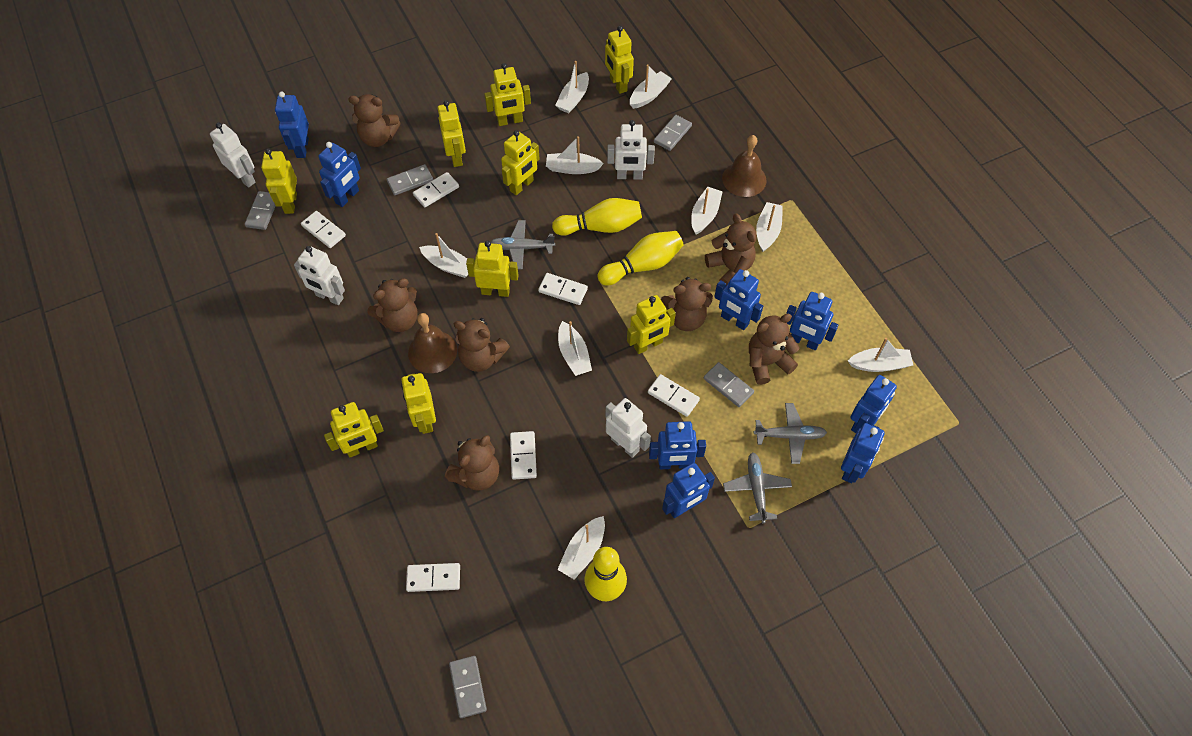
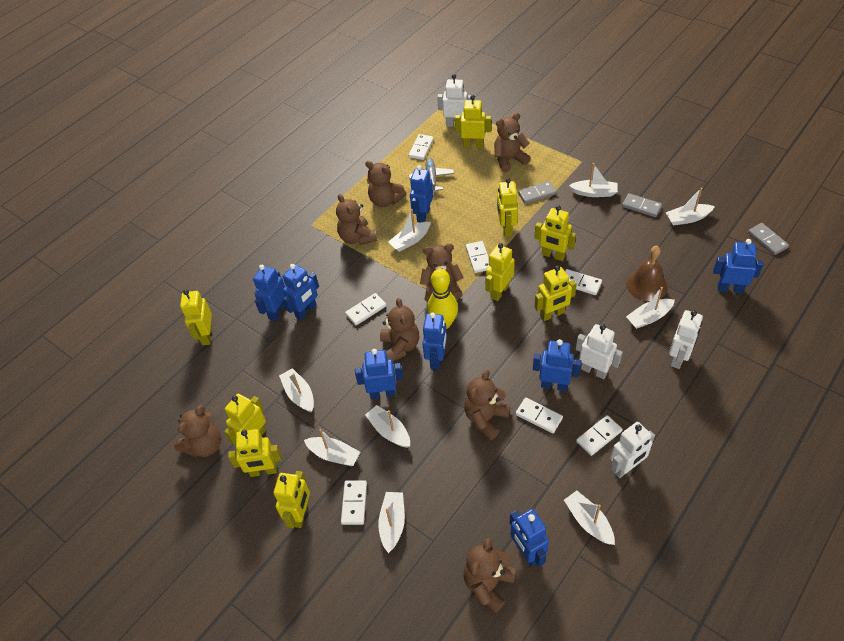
brown bell: 2 -> 1
brown teddy bear: 7 -> 8
grey domino: 5 -> 3
grey plane: 3 -> 1
white domino: 6 -> 7
yellow bowling pin: 3 -> 1

